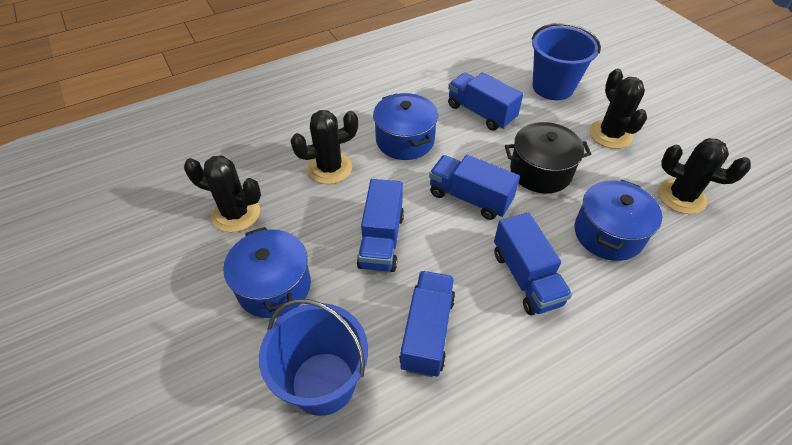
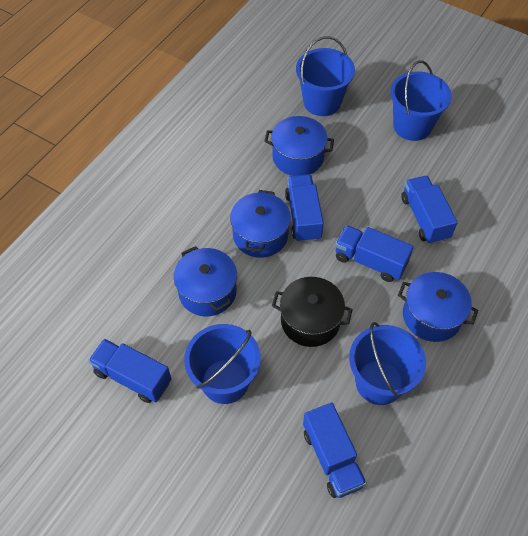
black cactus: 4 -> 0
blue bucket: 2 -> 4
blue pot: 3 -> 4

